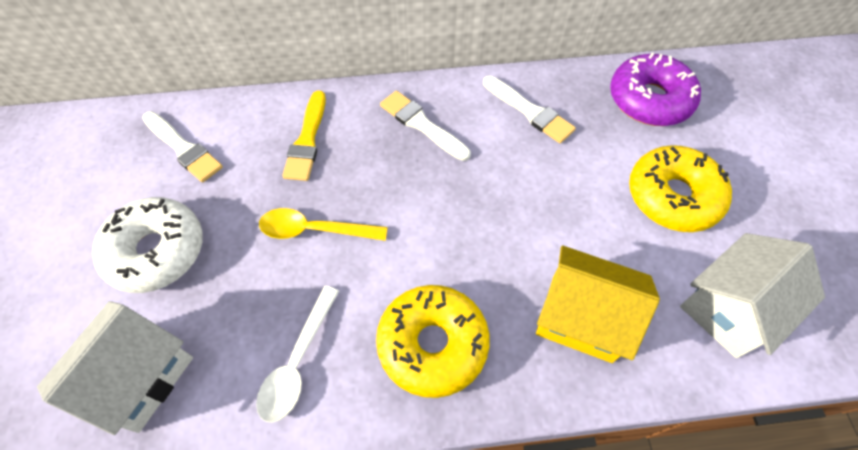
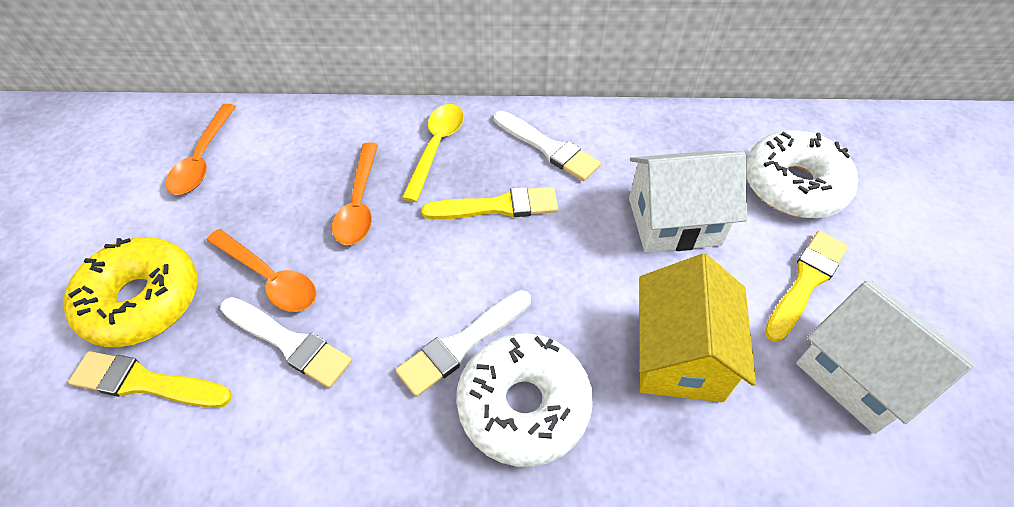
orange spoon: 0 -> 3
purple donut: 1 -> 0
white donut: 1 -> 2
white spoon: 1 -> 0
yellow brush: 1 -> 3
yellow donut: 2 -> 1

